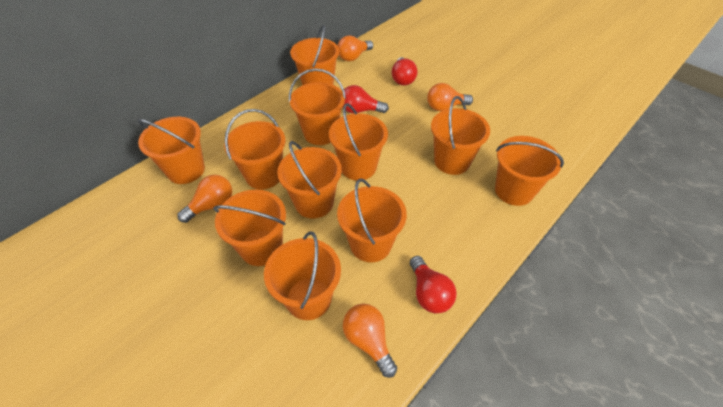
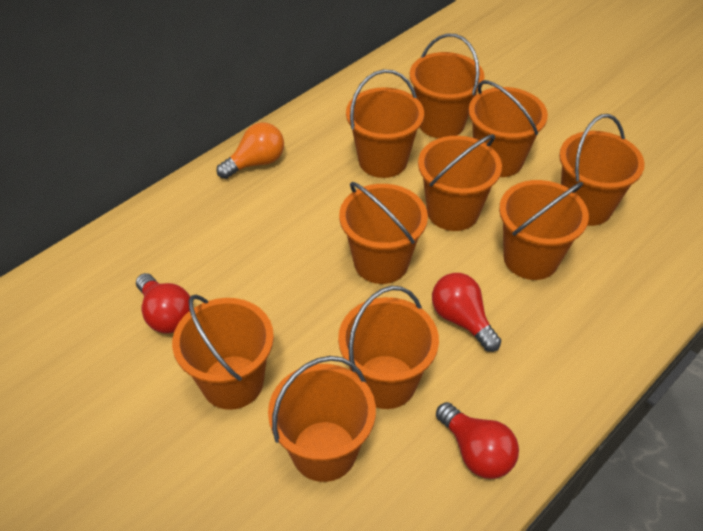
orange bucket: 11 -> 10
orange light bulb: 4 -> 1

